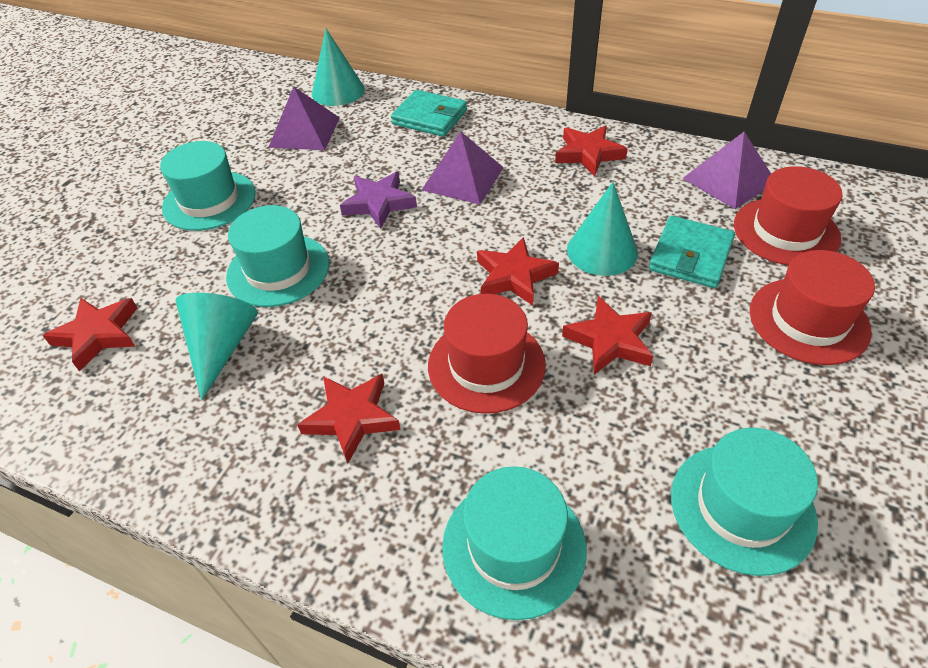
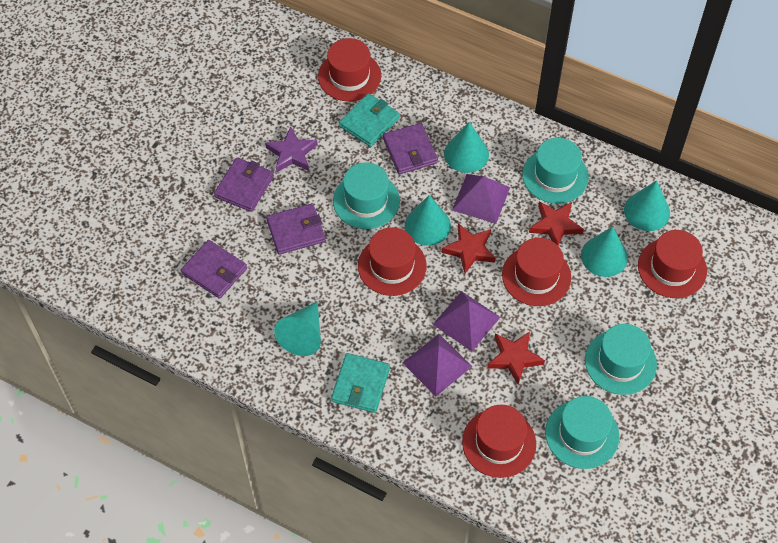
purple wallet: 0 -> 4
red hat: 3 -> 5
red star: 5 -> 3
turquoise cone: 3 -> 5

